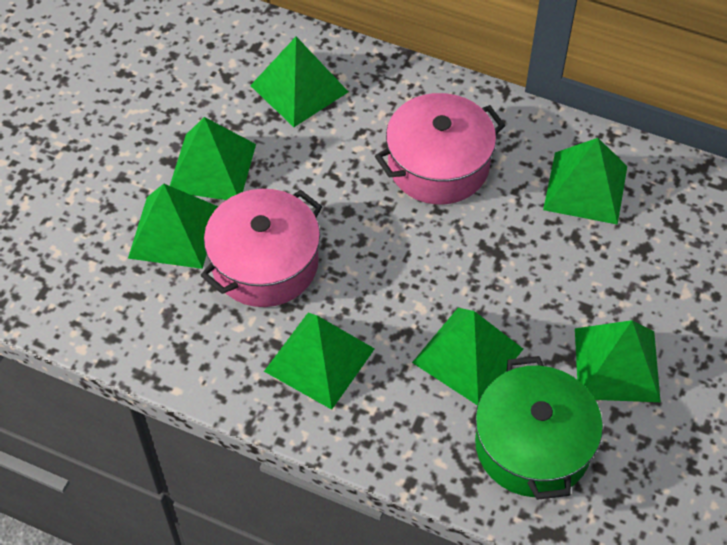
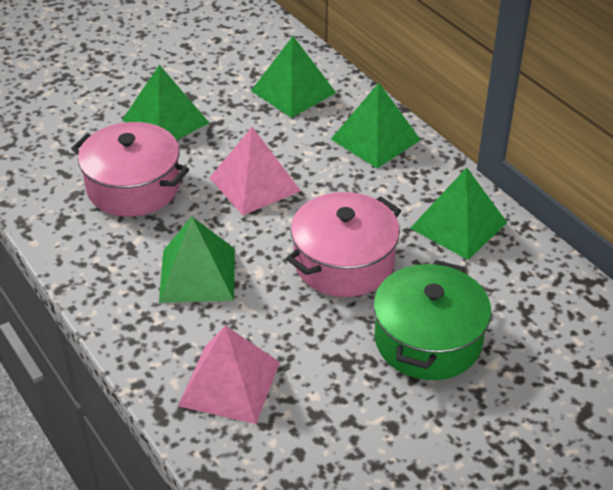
green pyramid: 7 -> 5
pink pyramid: 0 -> 2

